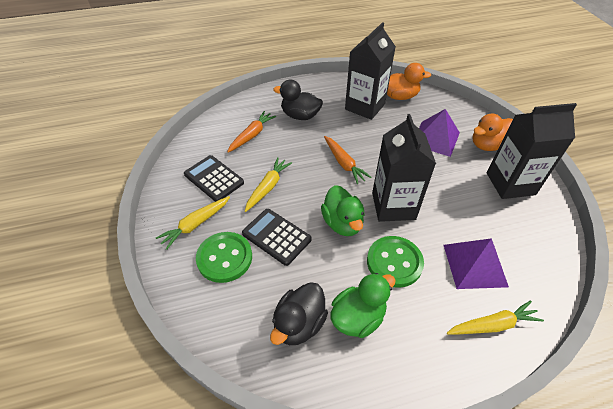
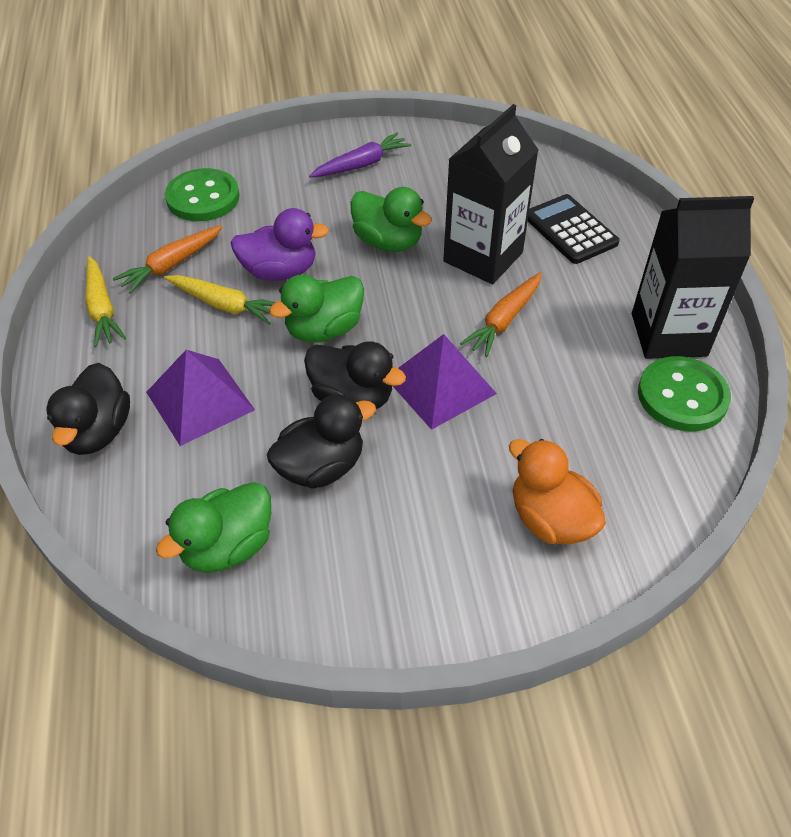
black calculator: 2 -> 1
black carton: 3 -> 2
black duck: 2 -> 3
green duck: 2 -> 3
orange duck: 2 -> 1
purple carrot: 0 -> 1
purple duck: 0 -> 1
yellow carrot: 3 -> 2

